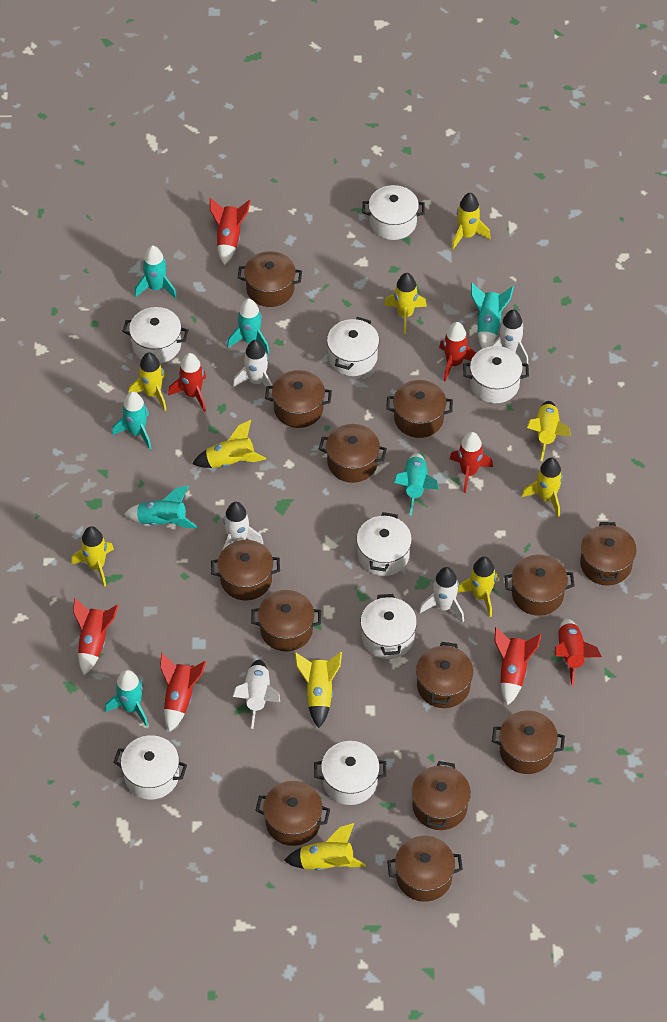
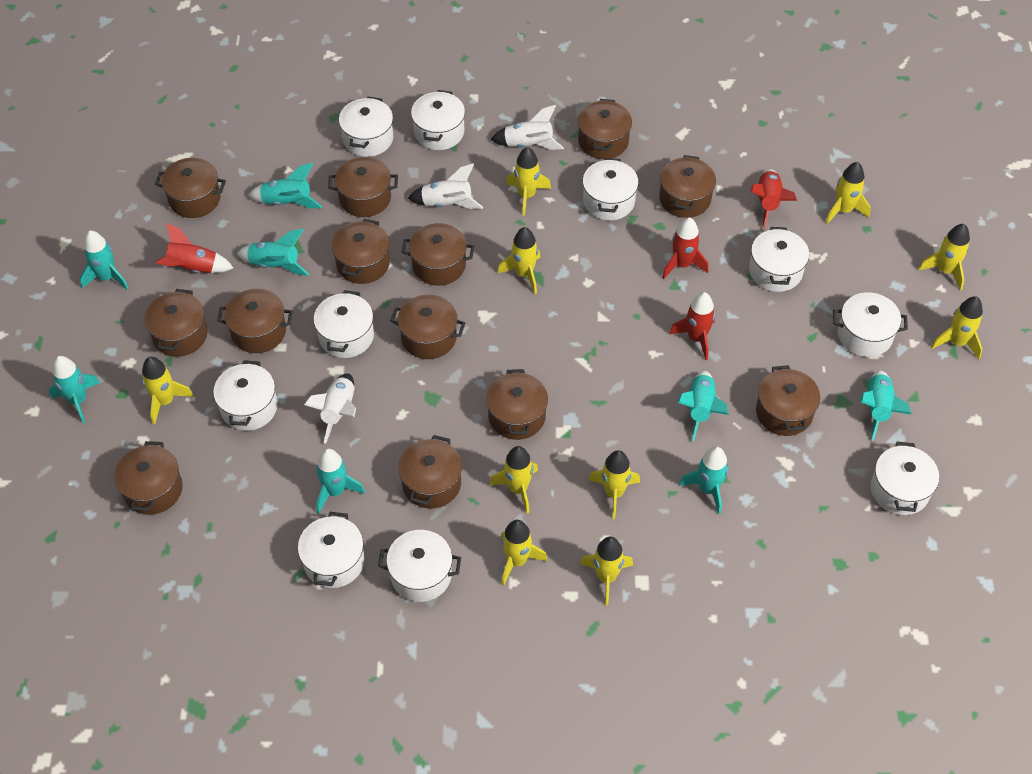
red rocket: 8 -> 4
turquoise rocket: 7 -> 8
white pot: 8 -> 10
white rocket: 5 -> 3

